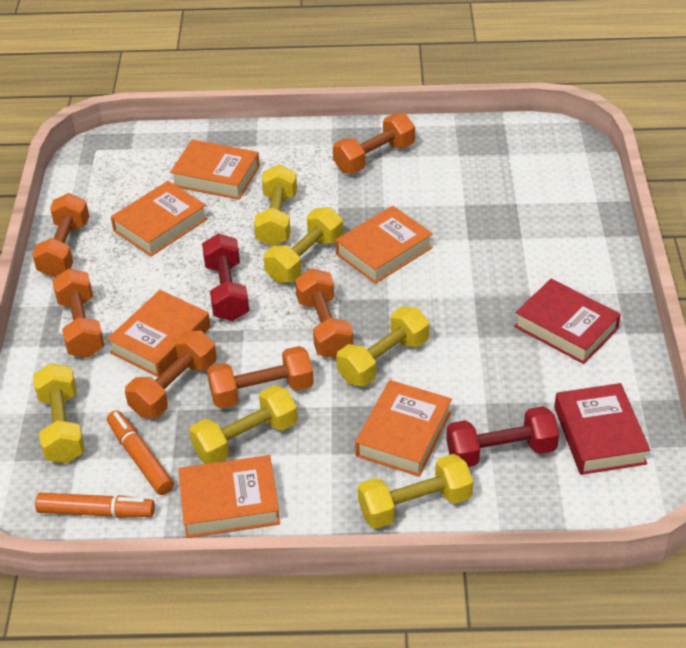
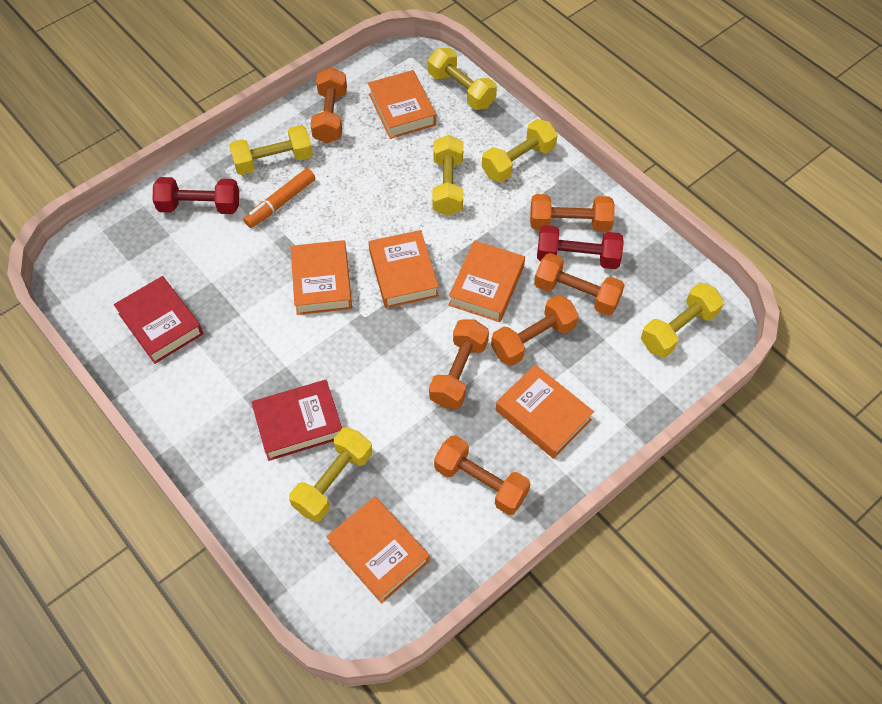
orange marker: 2 -> 1

